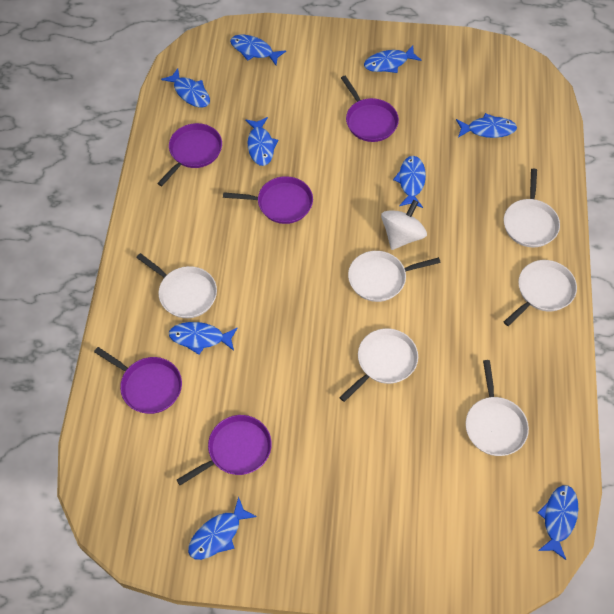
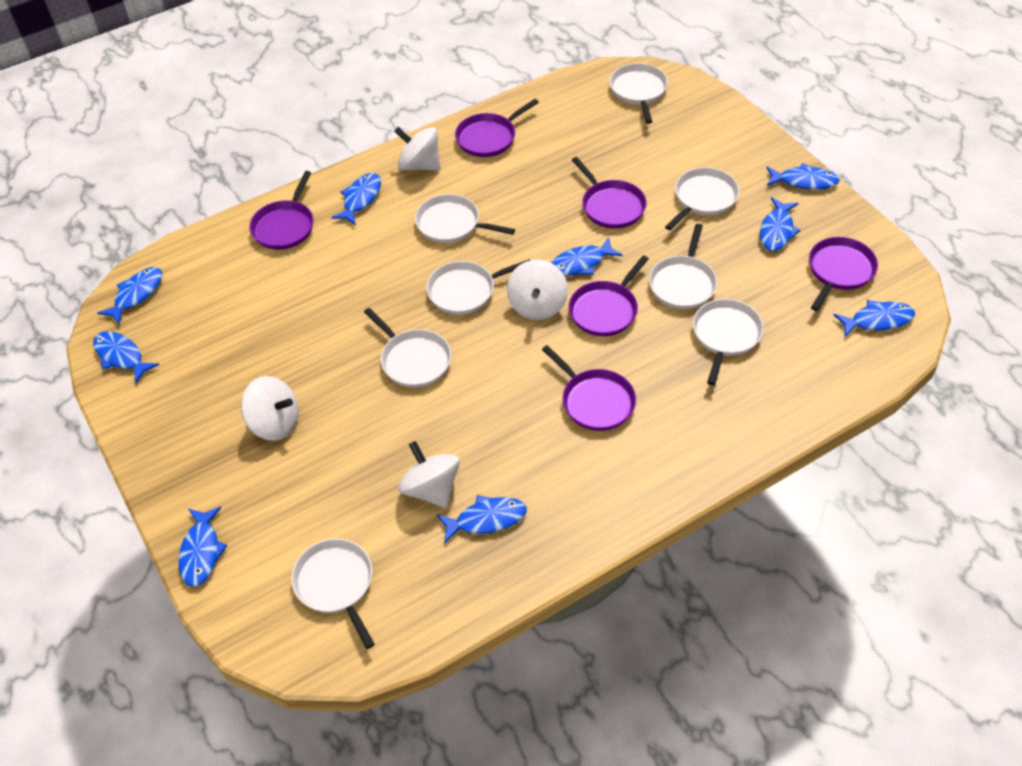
purple pan: 5 -> 6
white pan: 6 -> 8
white spinning top: 1 -> 4

